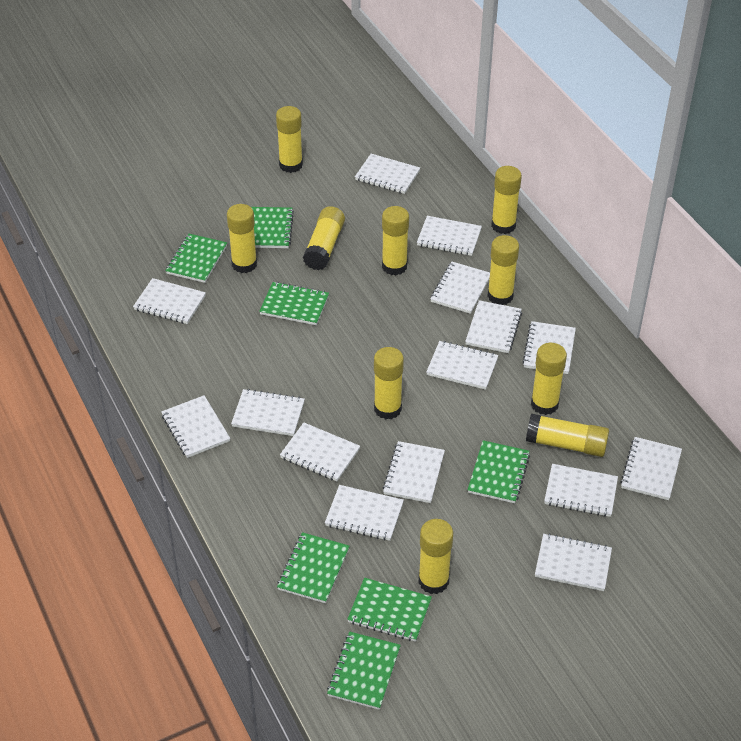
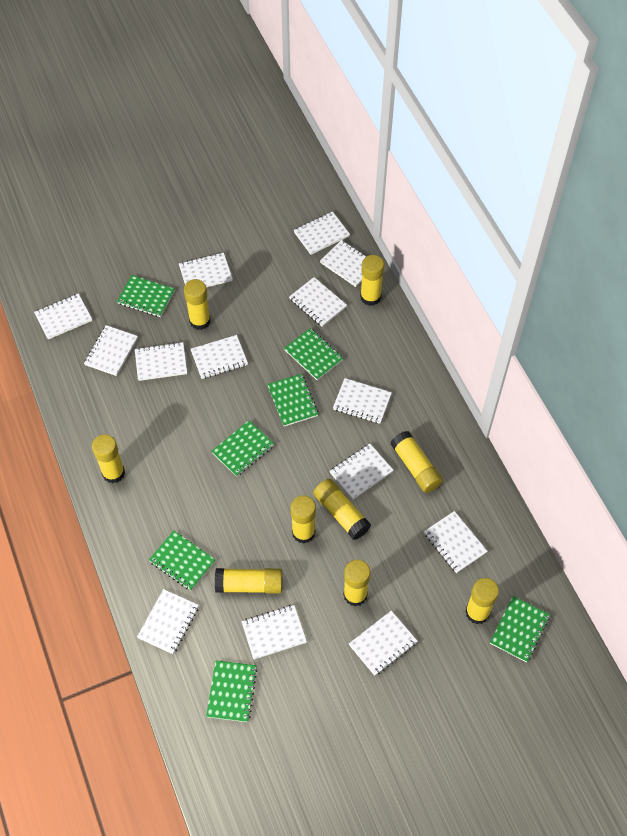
white notebook: 15 -> 14
yellow glue stick: 10 -> 9

